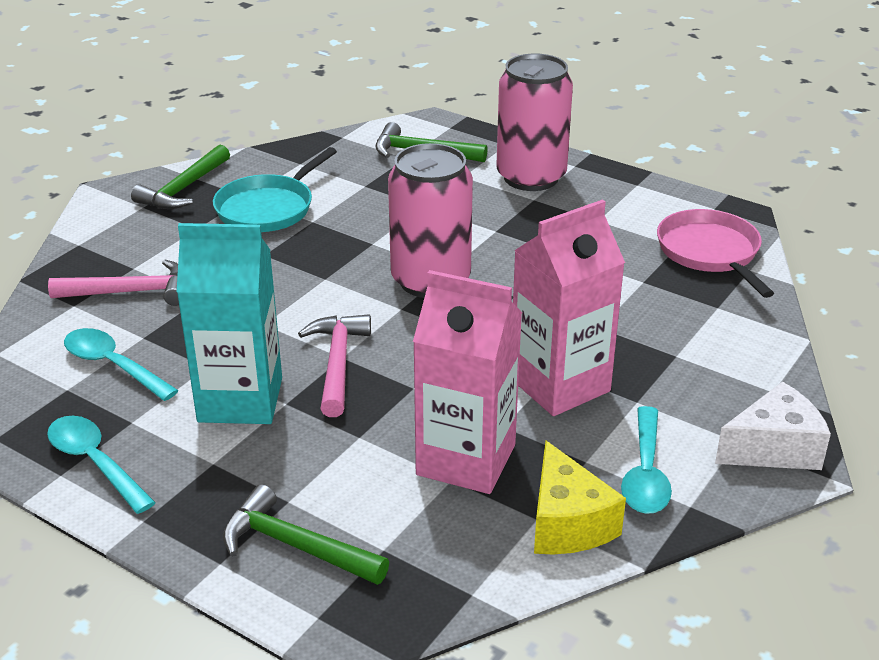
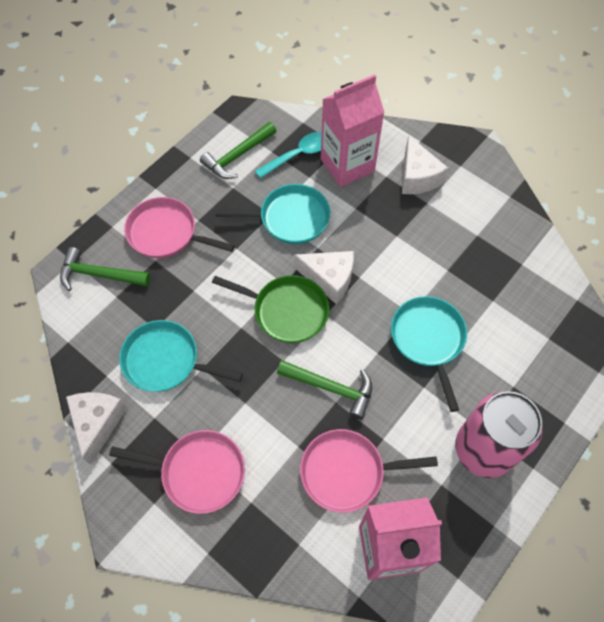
green pan: 0 -> 1
pink can: 2 -> 1
pink hammer: 2 -> 0
pink pan: 1 -> 3
turquoise carton: 1 -> 0
turquoise pan: 1 -> 3
turquoise spoon: 3 -> 1
white cheese: 1 -> 3
yellow cheese: 1 -> 0

